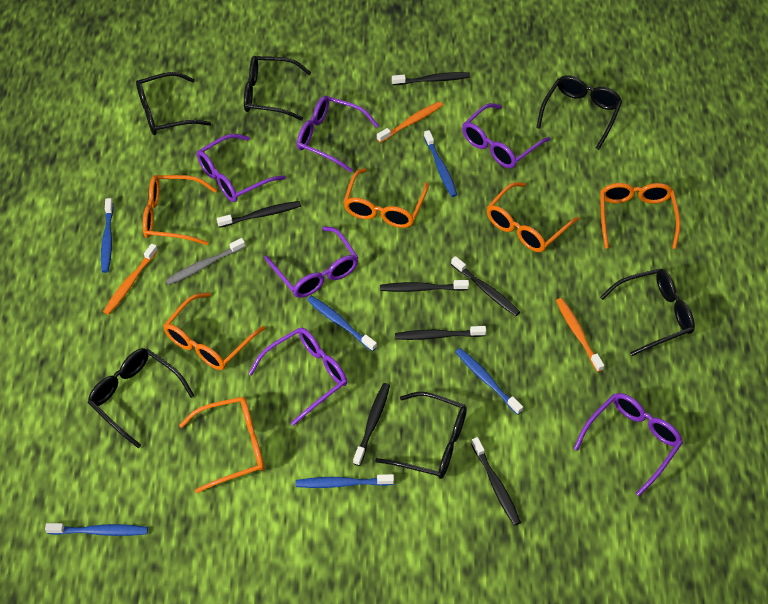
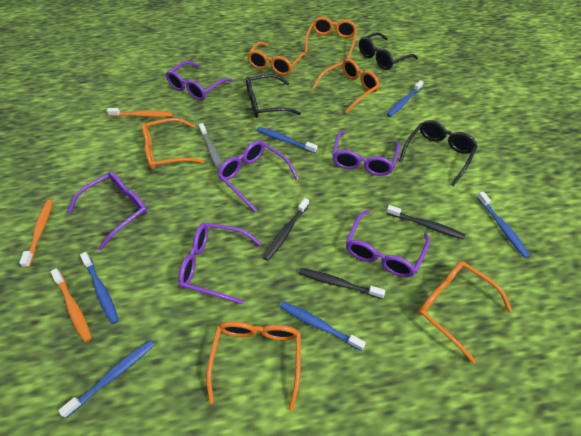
black glasses: 6 -> 3
black toothbrush: 7 -> 3

